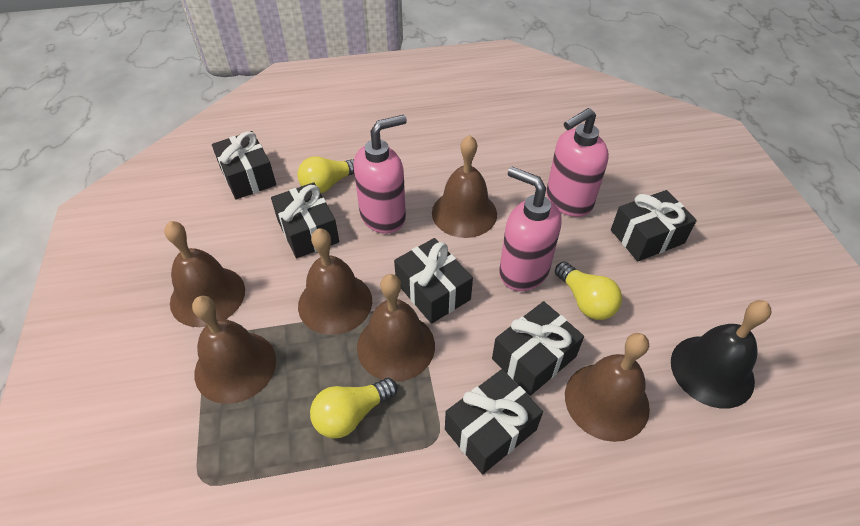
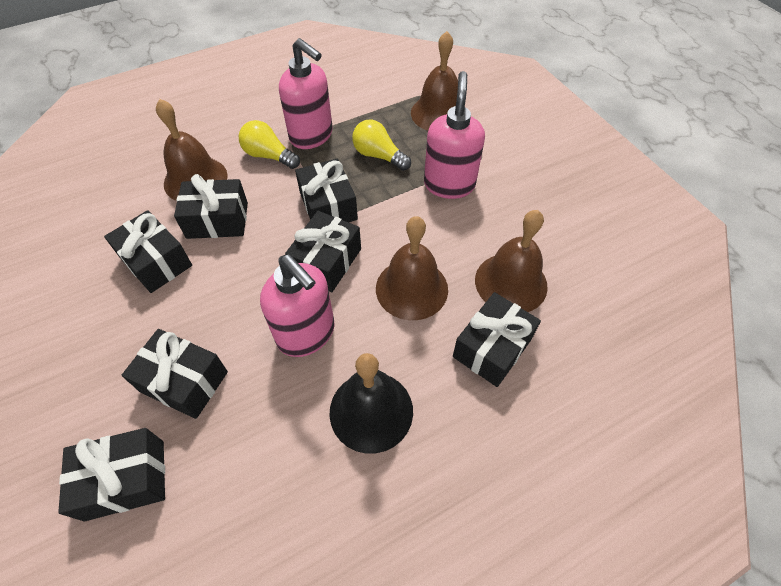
black gift: 6 -> 7
brown bell: 6 -> 4
yellow light bulb: 3 -> 2

